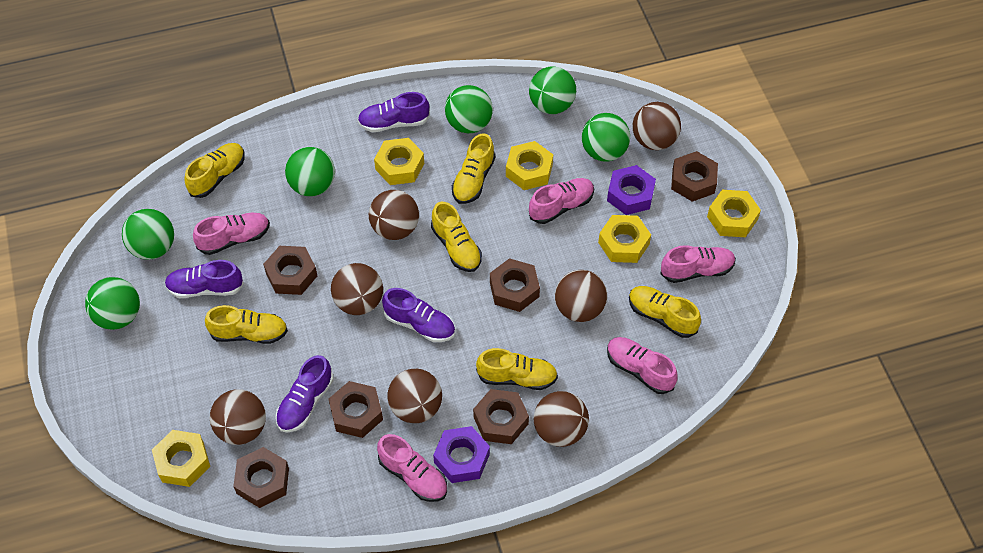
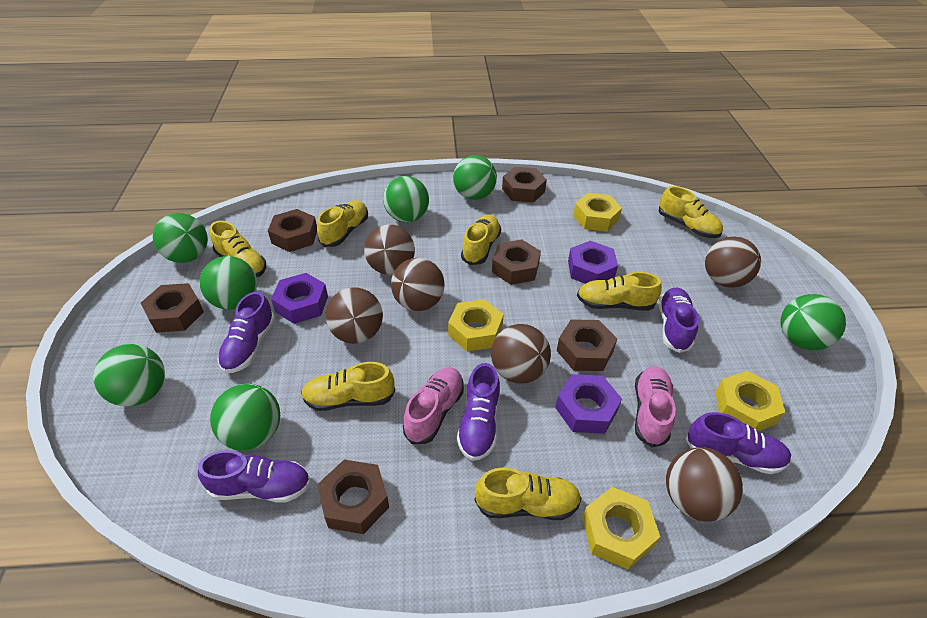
brown ball: 7 -> 6
green ball: 6 -> 7
pink shoe: 5 -> 2
purple nut: 2 -> 3
purple shoe: 4 -> 5
yellow nut: 5 -> 4
yellow shoe: 6 -> 7

